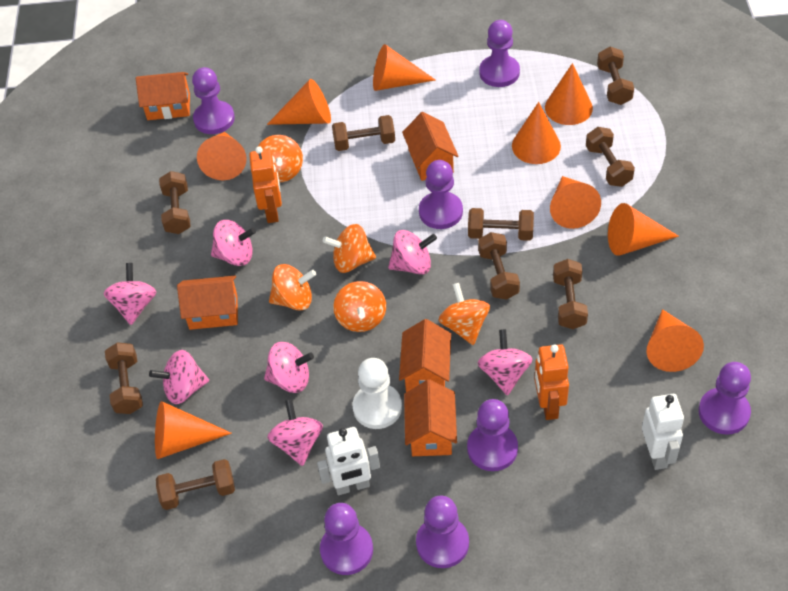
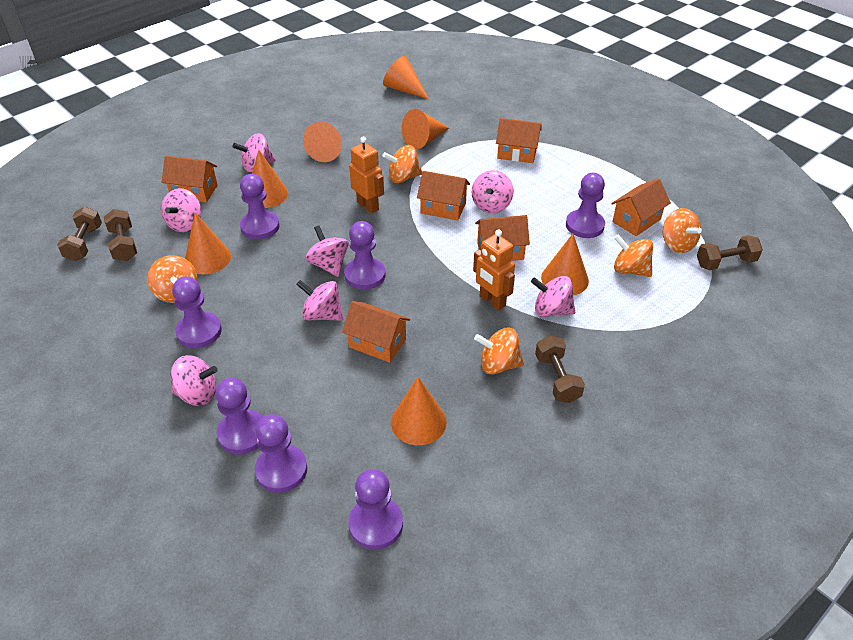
brown dumbbell: 9 -> 4
orange cone: 9 -> 7
orange house: 5 -> 6
white pawn: 1 -> 0
white robot: 2 -> 0

